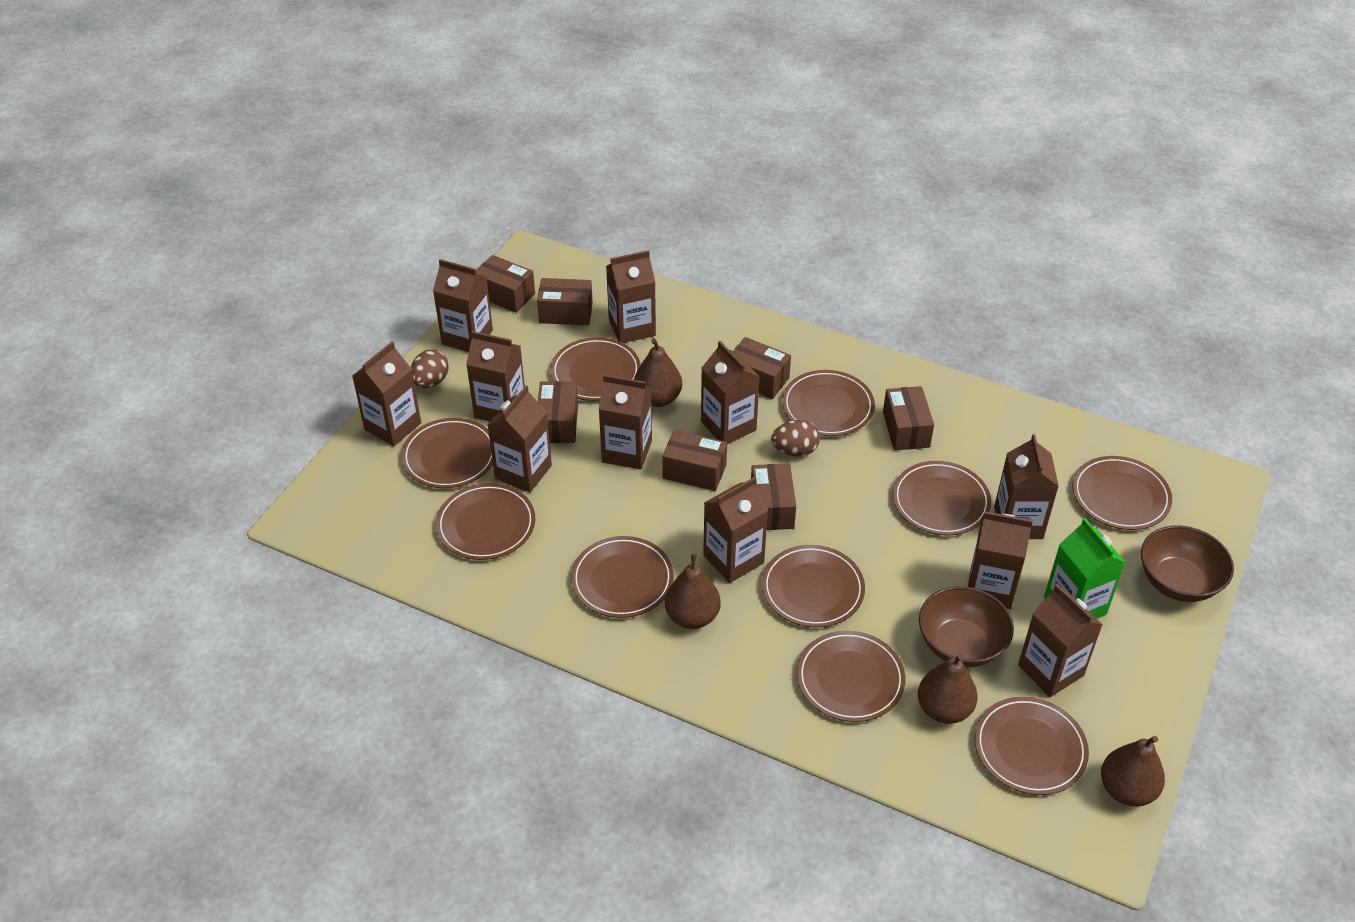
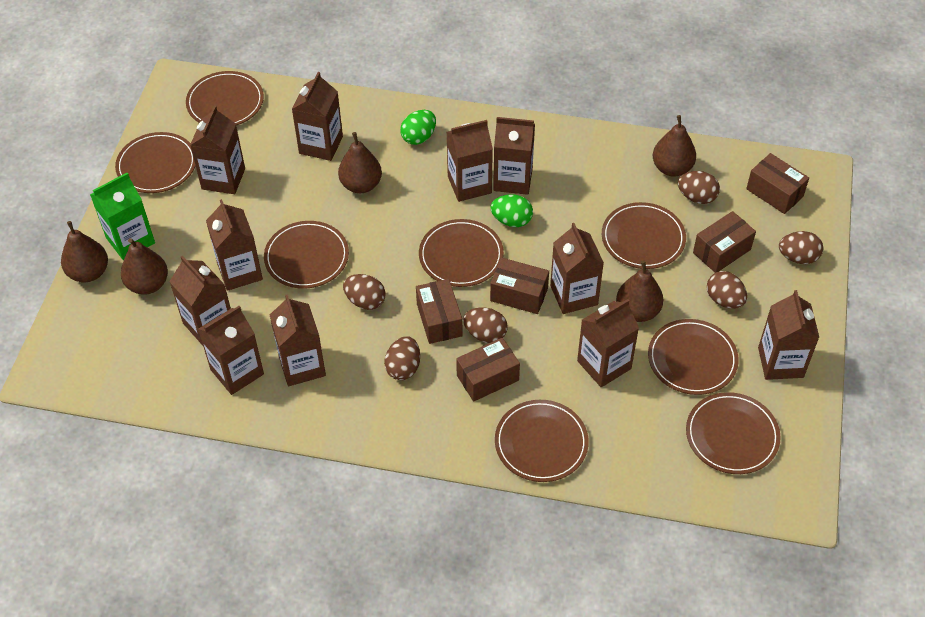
brown bowl: 2 -> 0
brown box: 7 -> 5
brown egg: 2 -> 6
brown pear: 4 -> 5
brown plate: 10 -> 8
green egg: 0 -> 2

